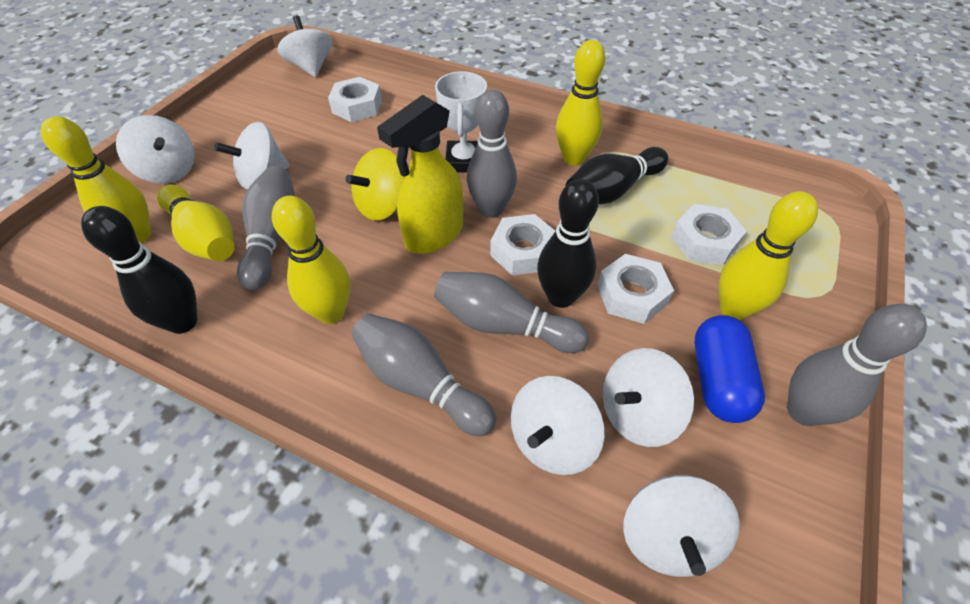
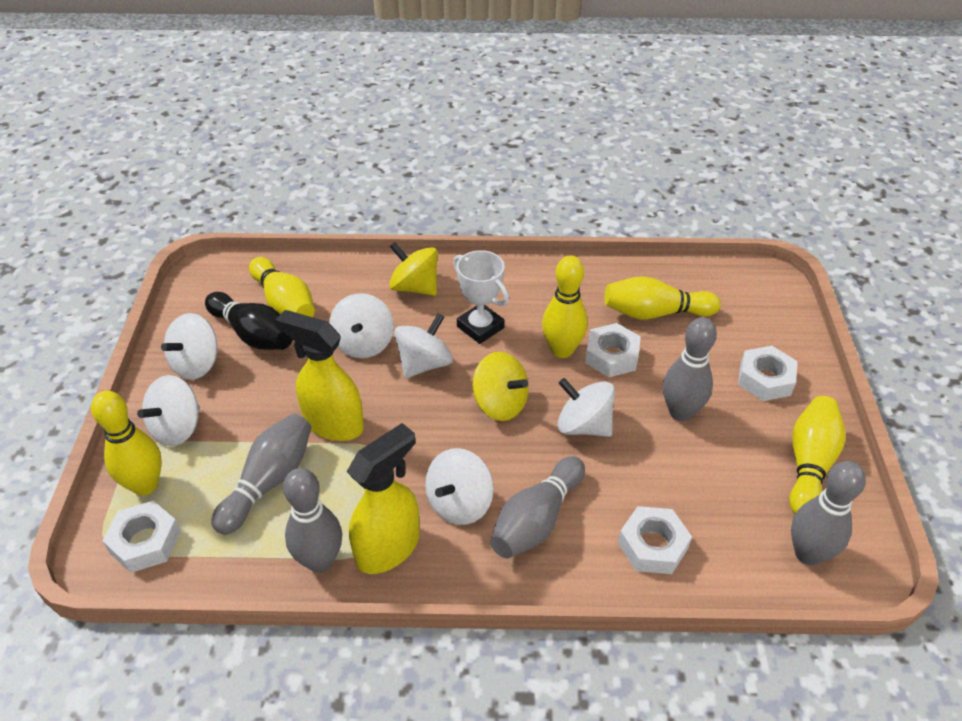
black bowling pin: 3 -> 1
blue capsule: 1 -> 0
yellow spinning top: 1 -> 2
yellow spray bottle: 1 -> 2

